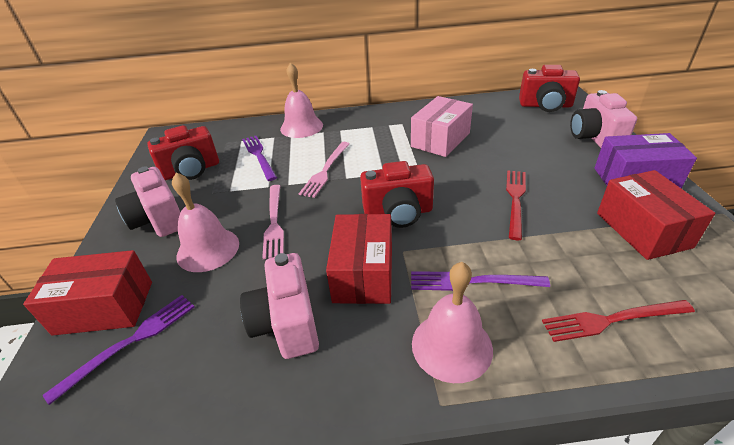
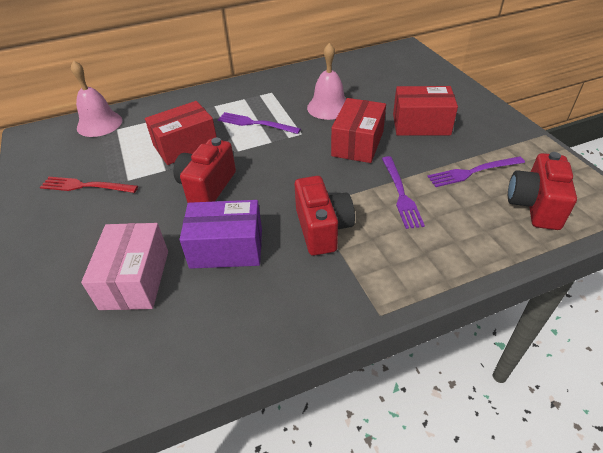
pink bell: 3 -> 2
pink camera: 3 -> 0
pink fork: 2 -> 0
red fork: 2 -> 1

